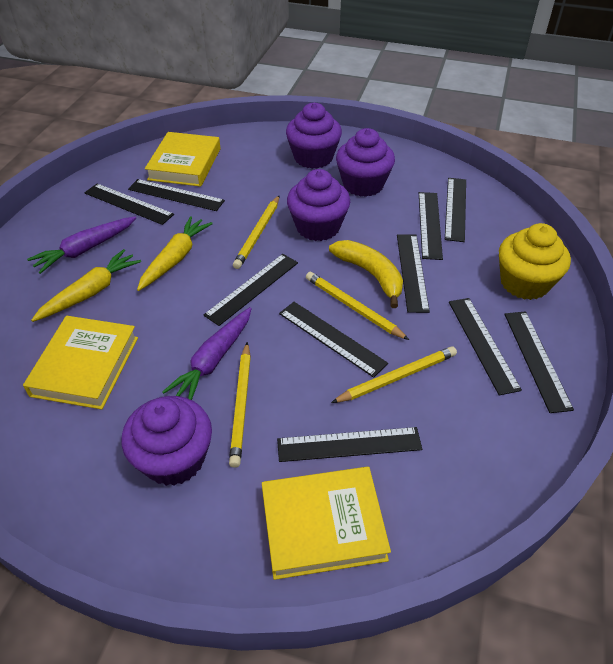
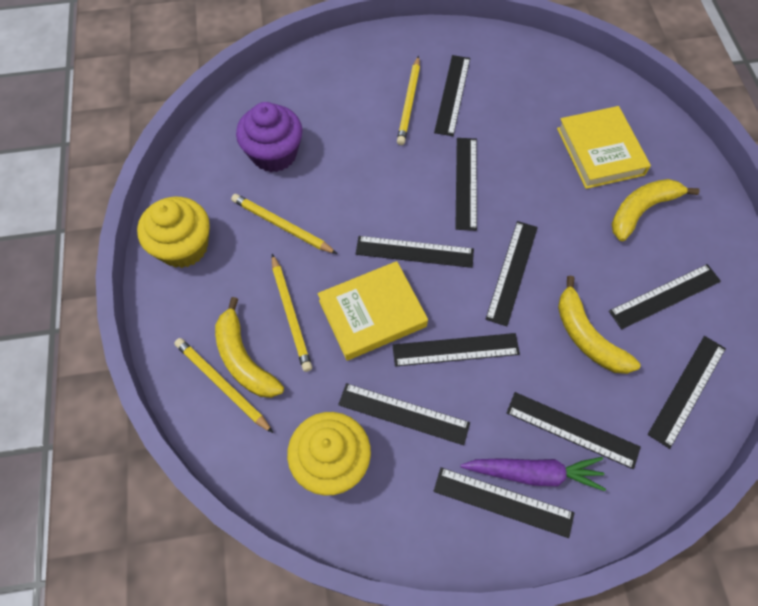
purple carrot: 2 -> 1
purple cupcake: 4 -> 1
yellow banana: 1 -> 3
yellow book: 3 -> 2
yellow carrot: 2 -> 0
yellow cupcake: 1 -> 2

